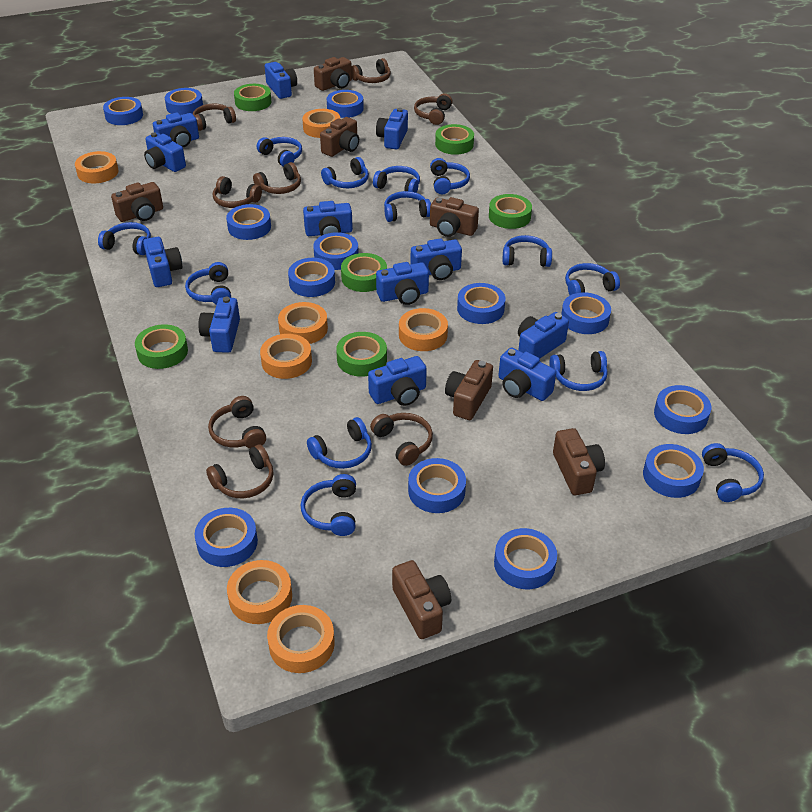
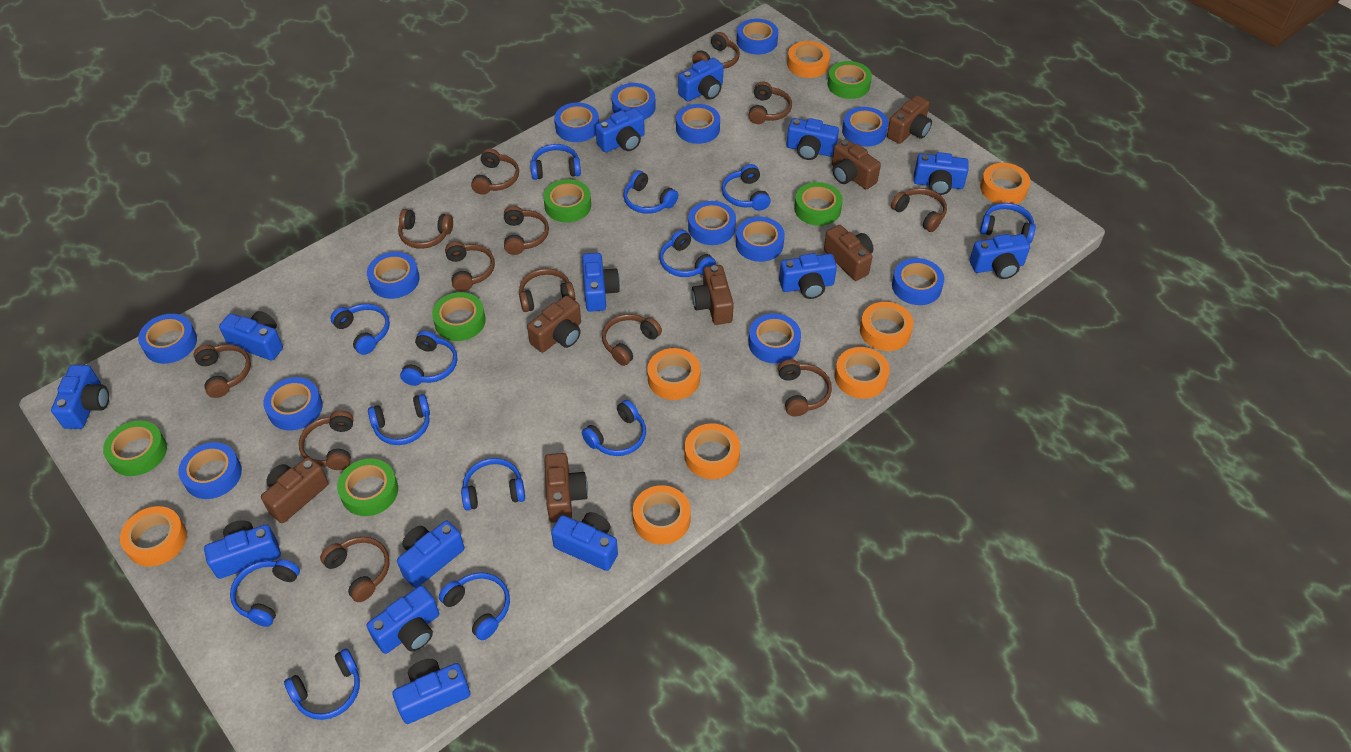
blue camera: 12 -> 14
brown headphones: 8 -> 13
orange tape: 7 -> 8

